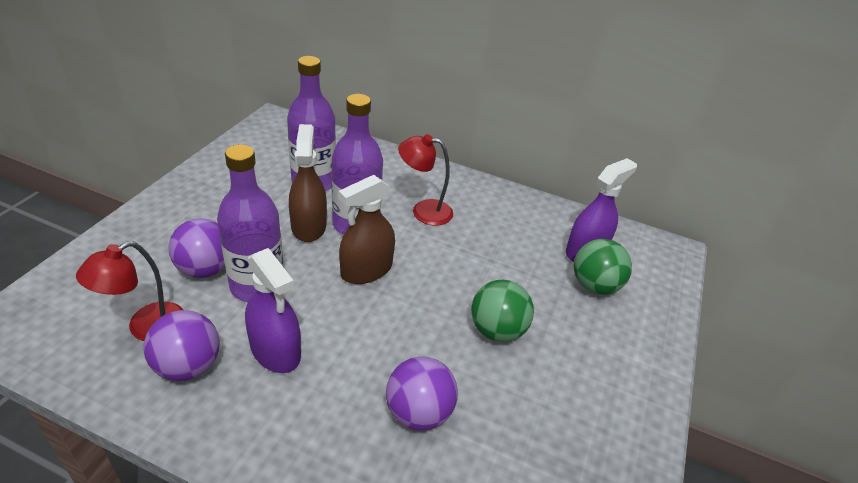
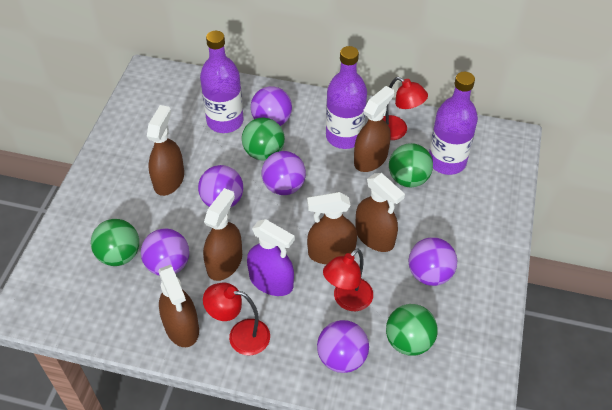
brown spray bottle: 2 -> 6
green ball: 2 -> 4
purple ball: 3 -> 6
purple spray bottle: 2 -> 1
red lamp: 2 -> 3

